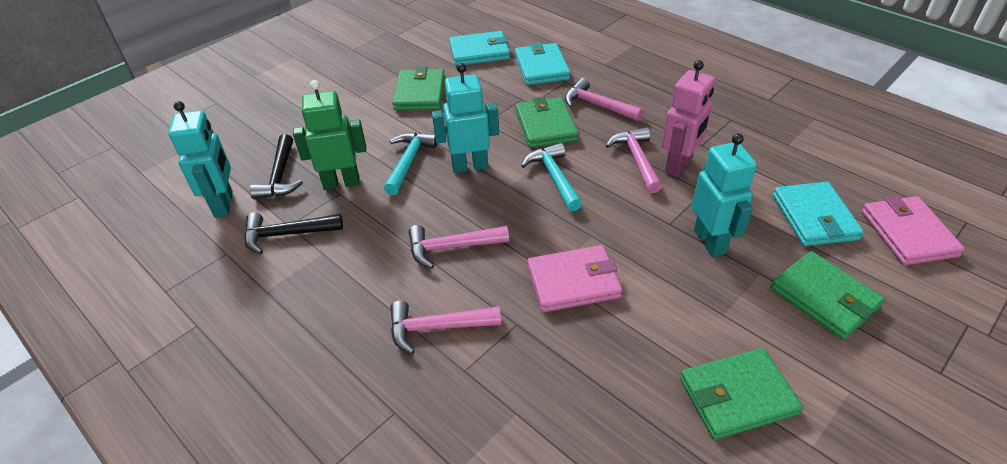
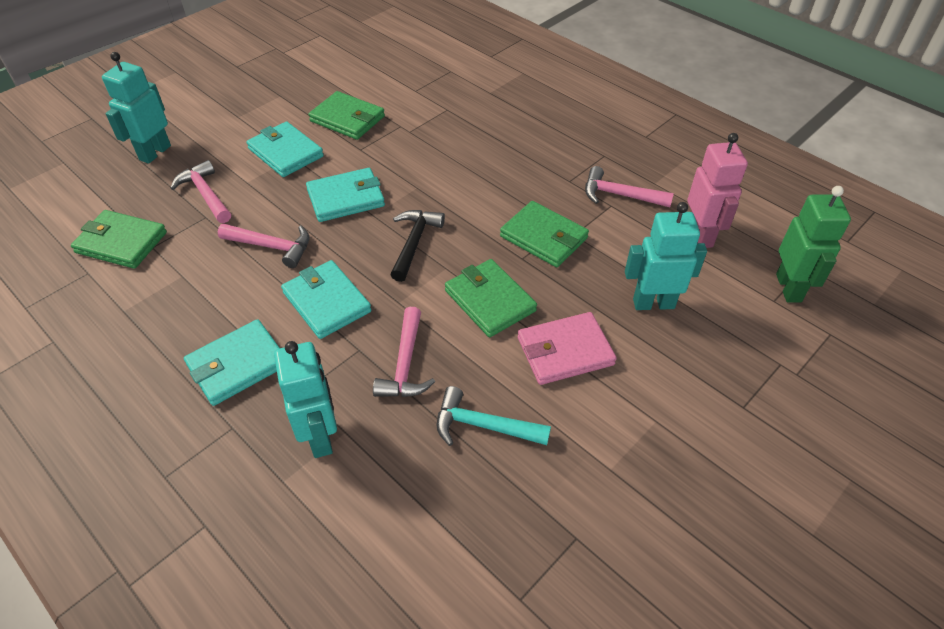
black hammer: 2 -> 1
pink wallet: 2 -> 1
turquoise hammer: 2 -> 1
turquoise wallet: 3 -> 4

